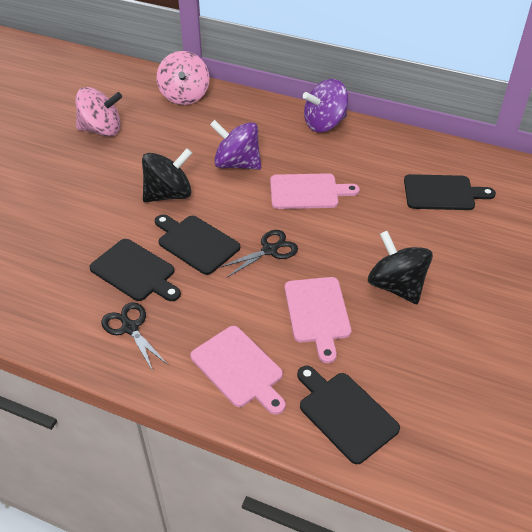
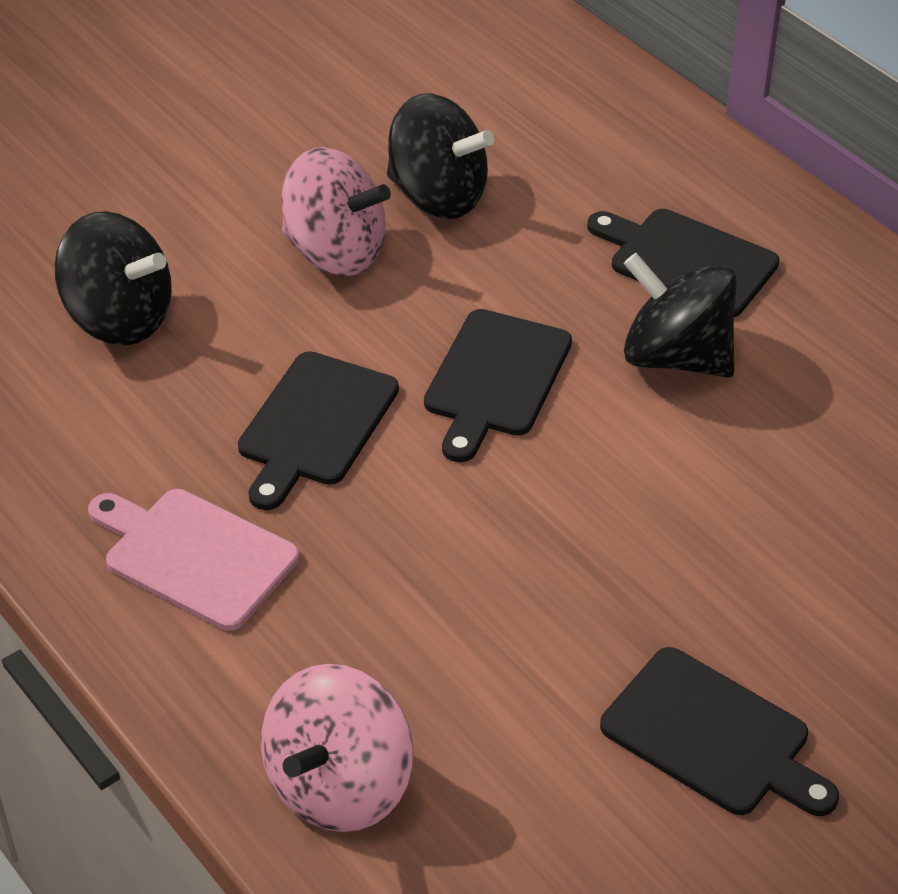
black scissors: 2 -> 0
black spinning top: 2 -> 3
pink cutting board: 3 -> 1
purple spinning top: 2 -> 0

